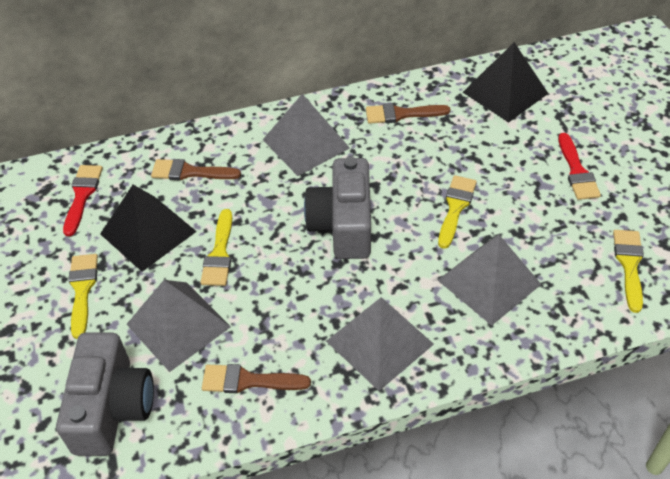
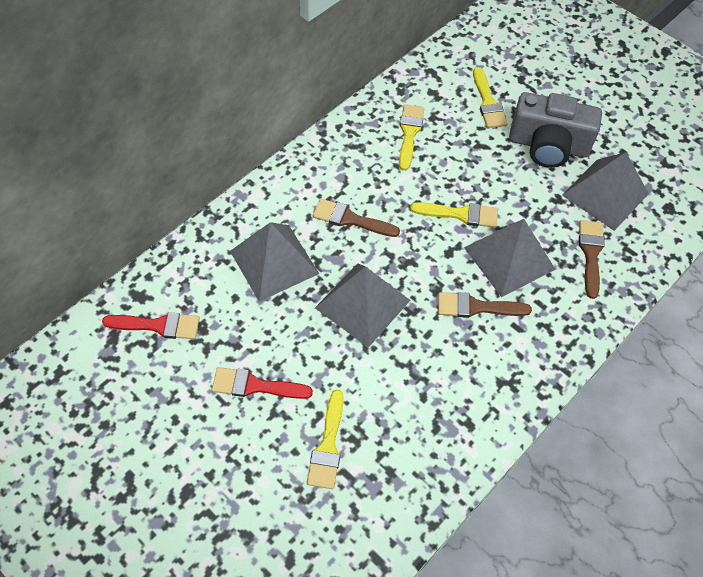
black pyramid: 2 -> 0
grey camera: 2 -> 1

